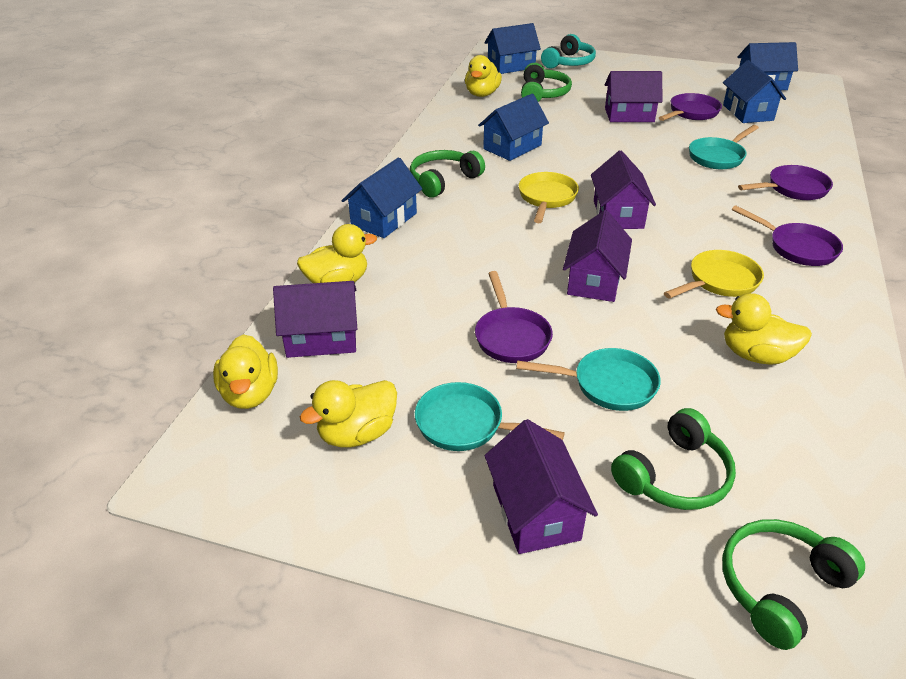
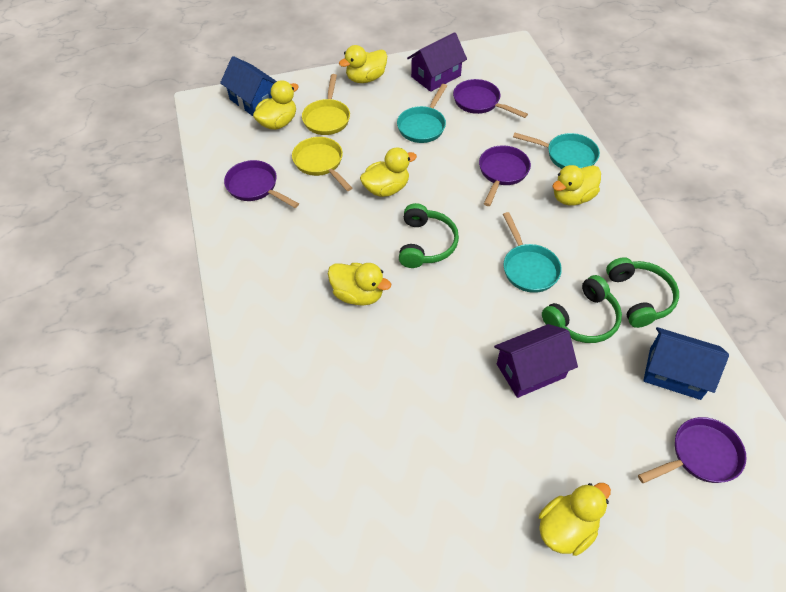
blue house: 5 -> 2
green headphones: 4 -> 3
purple house: 5 -> 2
turquoise headphones: 1 -> 0
yellow duck: 5 -> 6

